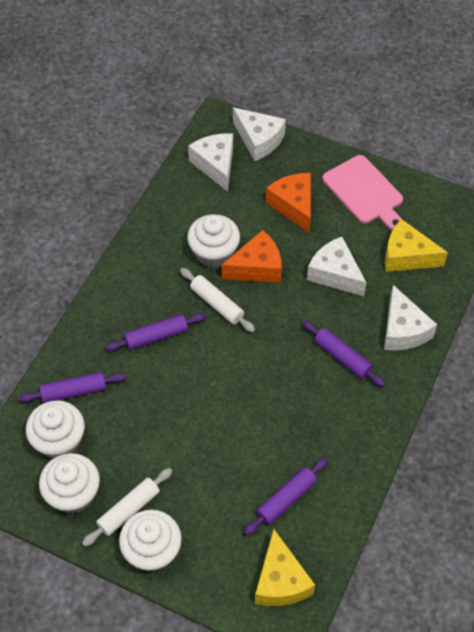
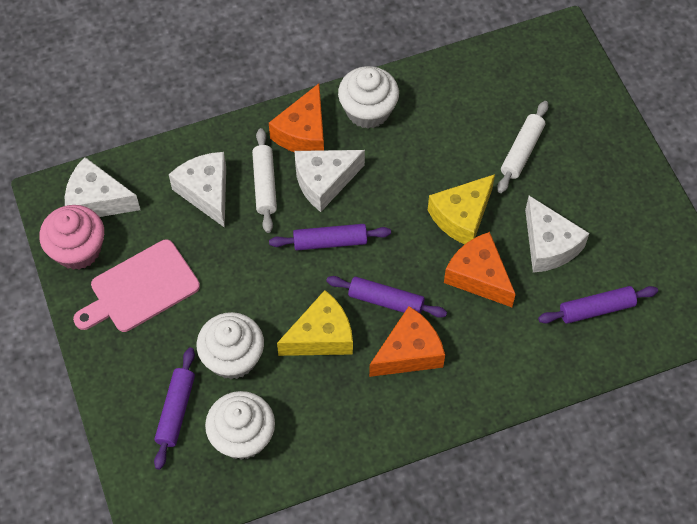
orange cheese: 2 -> 3
pink cupcake: 0 -> 1
white cupcake: 4 -> 3

